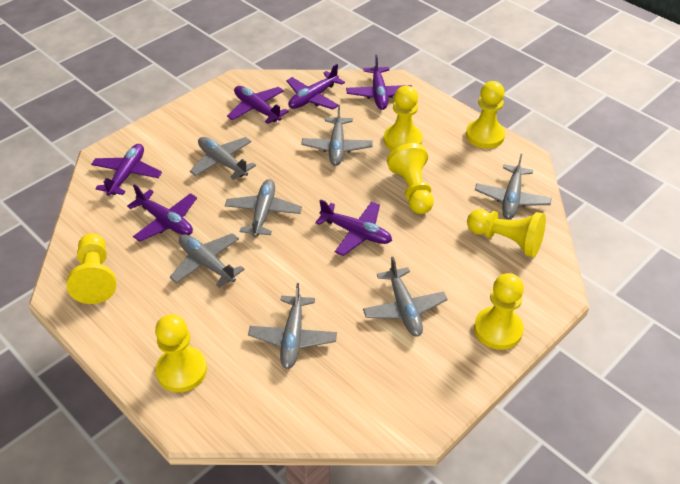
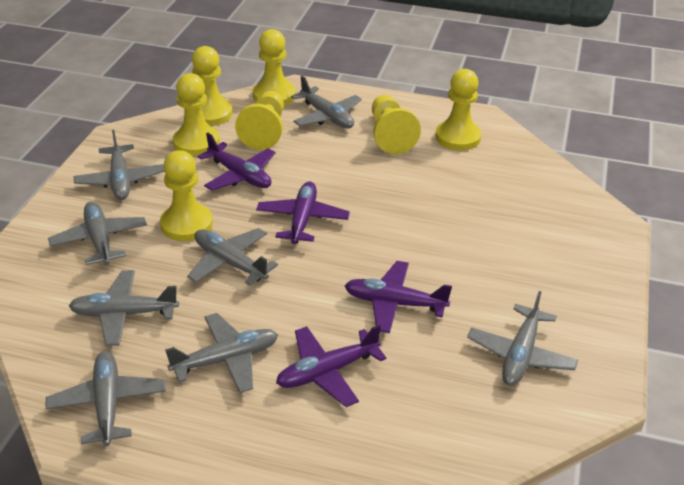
grey plane: 7 -> 8
purple plane: 6 -> 4

